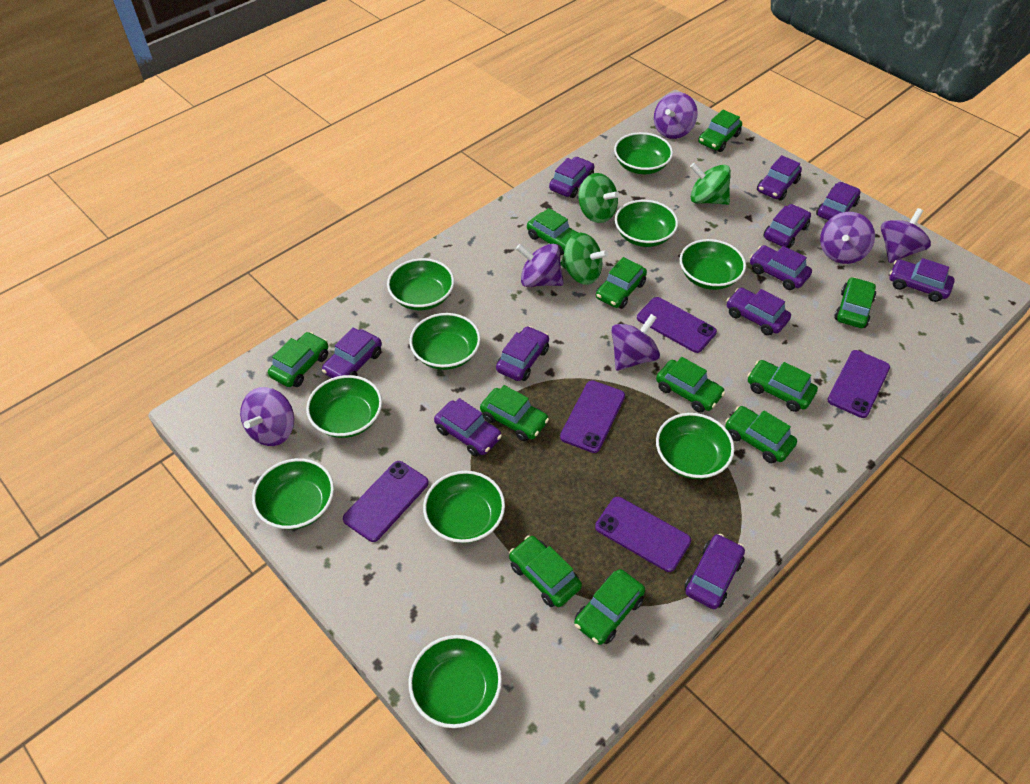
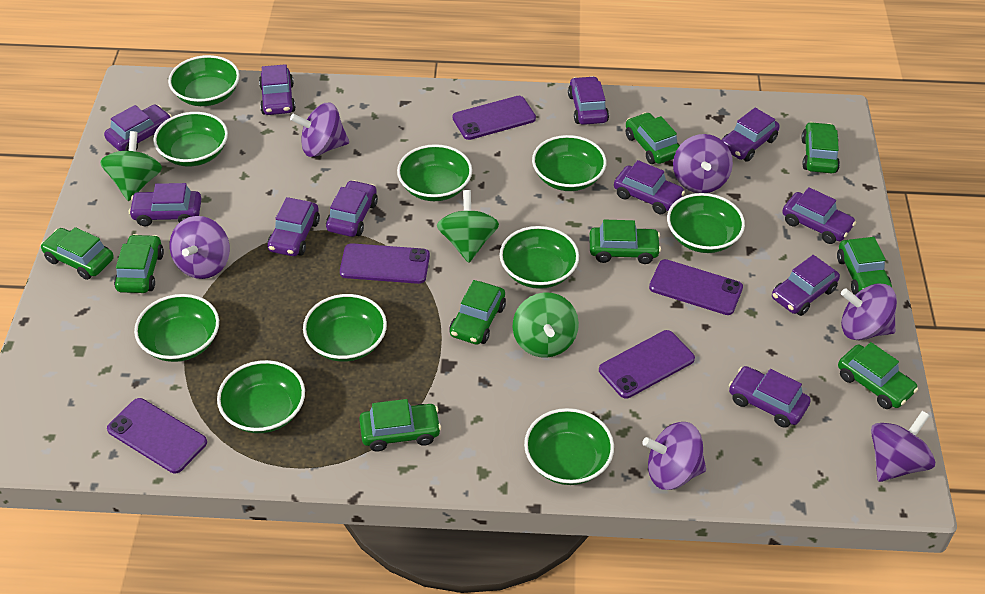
green car: 11 -> 9

